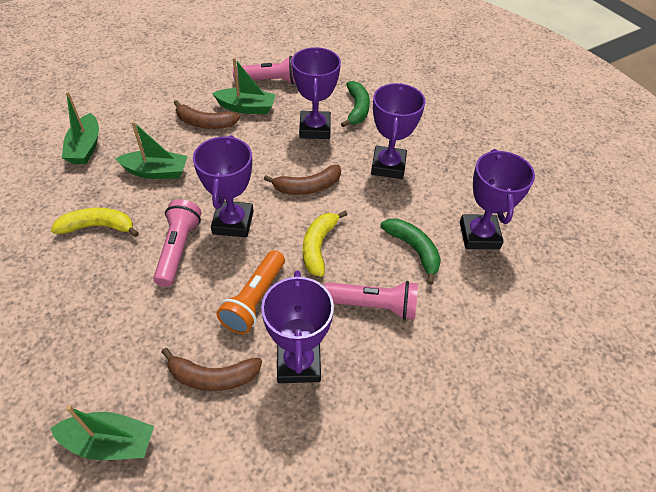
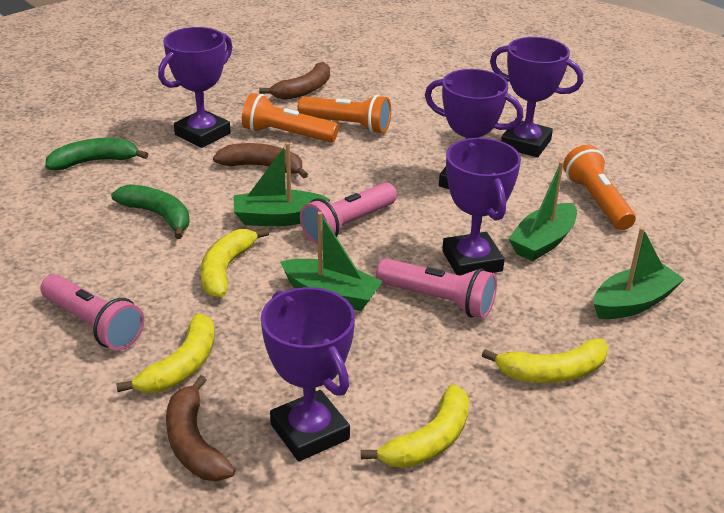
orange flashlight: 1 -> 3
yellow banana: 2 -> 4

